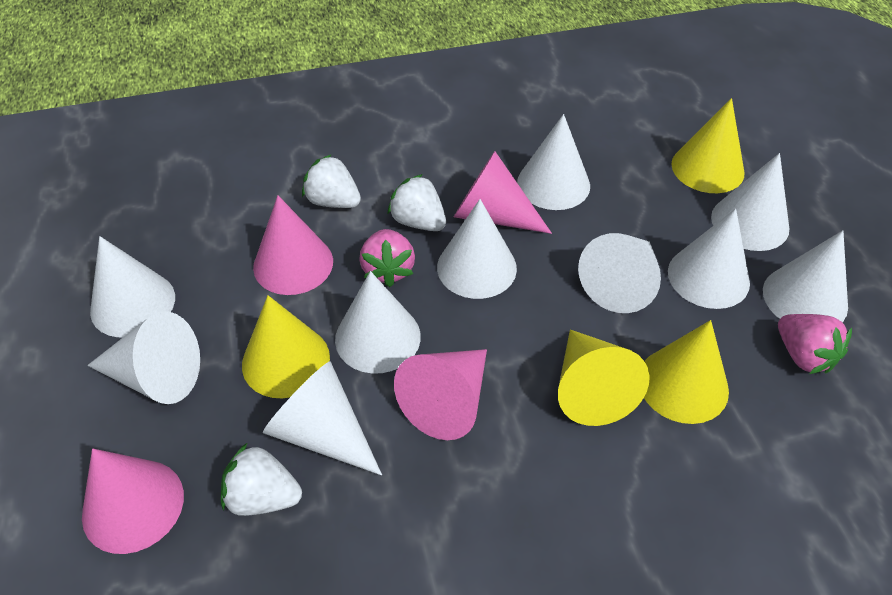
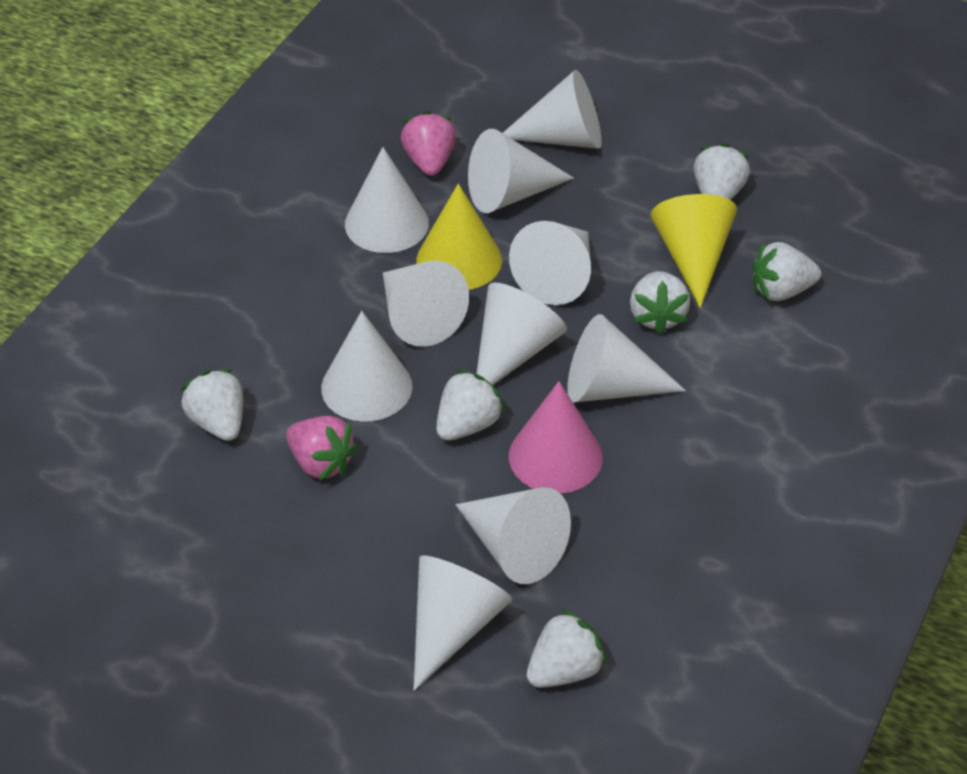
pink cone: 4 -> 1
white strawberry: 3 -> 6
yellow cone: 4 -> 2

